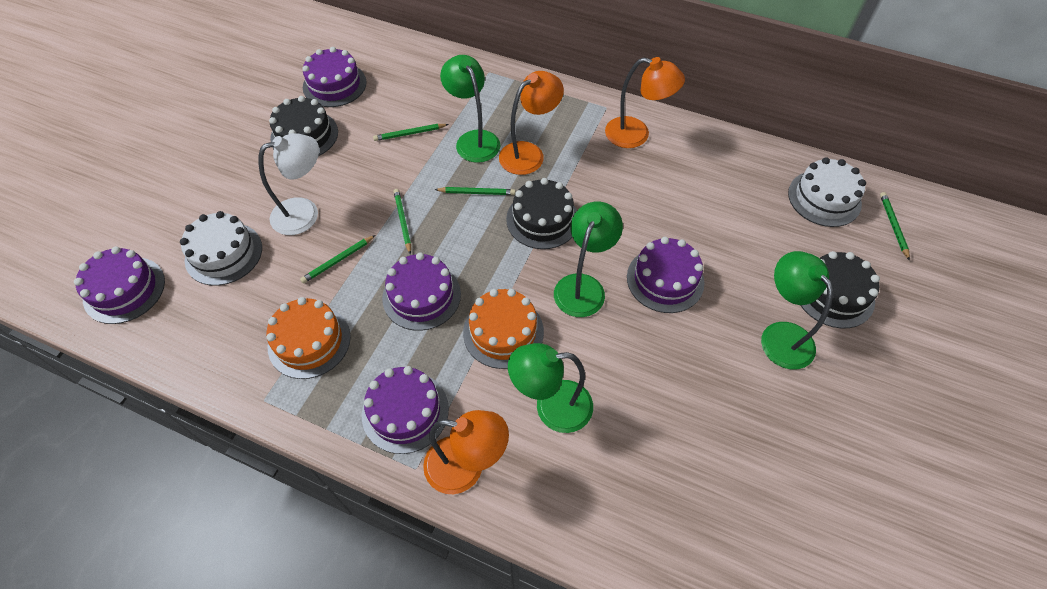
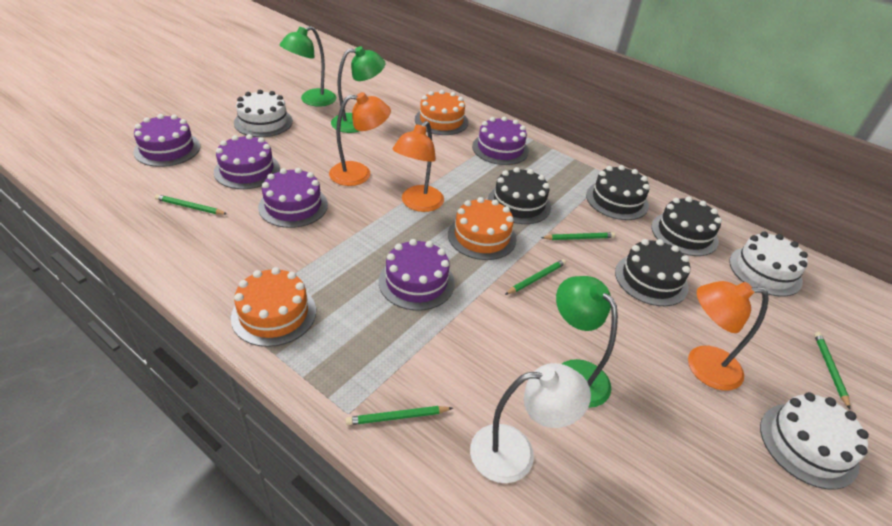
black cake: 3 -> 4
green lamp: 4 -> 3
orange cake: 2 -> 3
white cake: 2 -> 3

